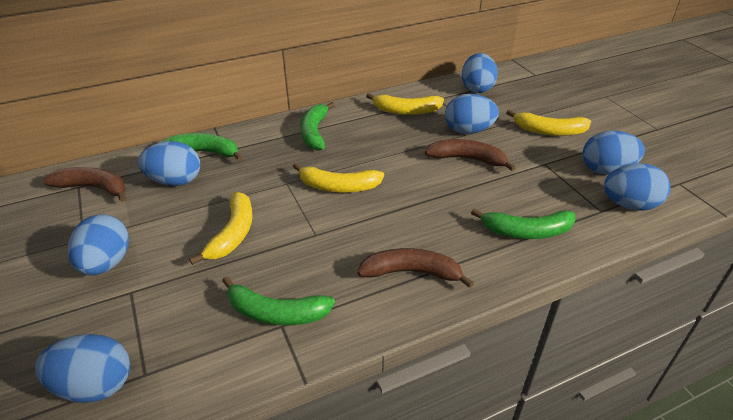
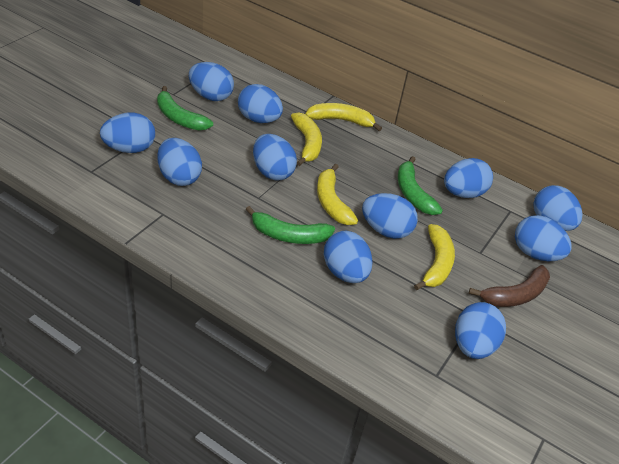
blue egg: 7 -> 11
brown banana: 3 -> 1
green banana: 4 -> 3

